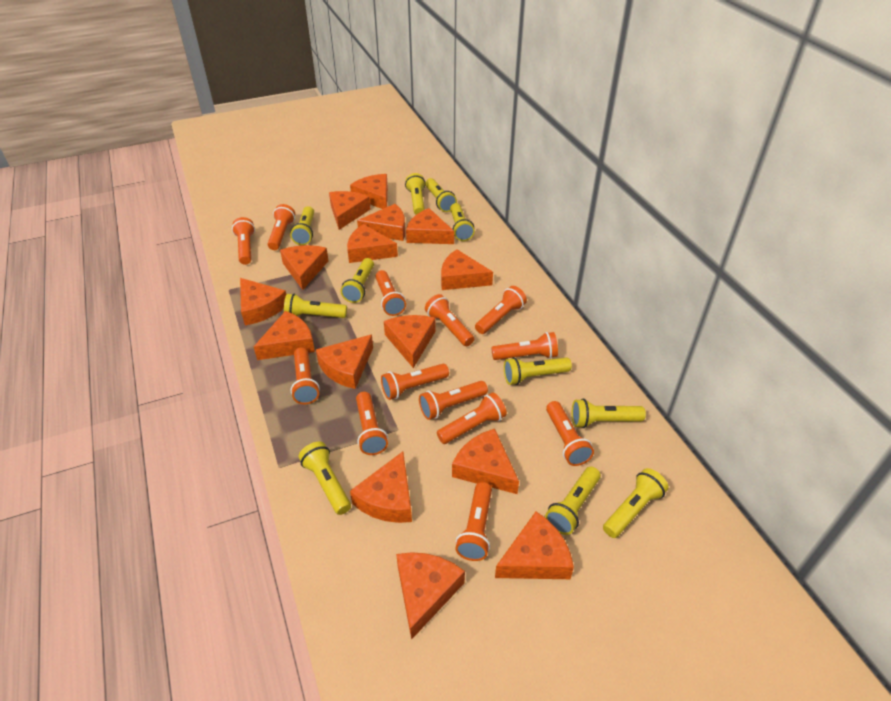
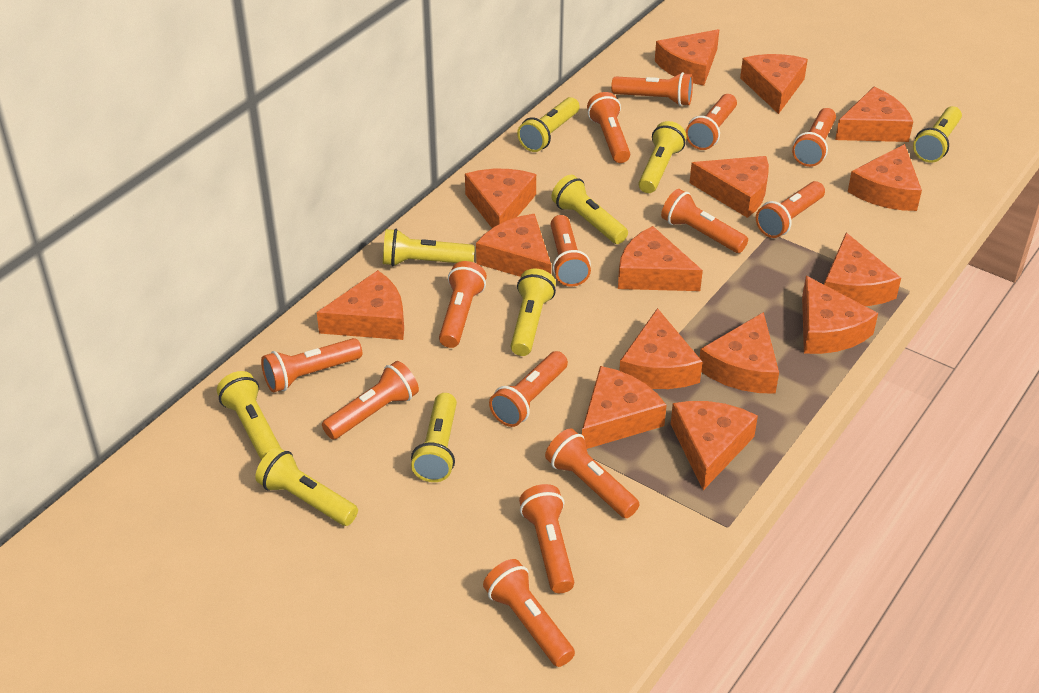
orange flashlight: 13 -> 14
yellow flashlight: 11 -> 9

